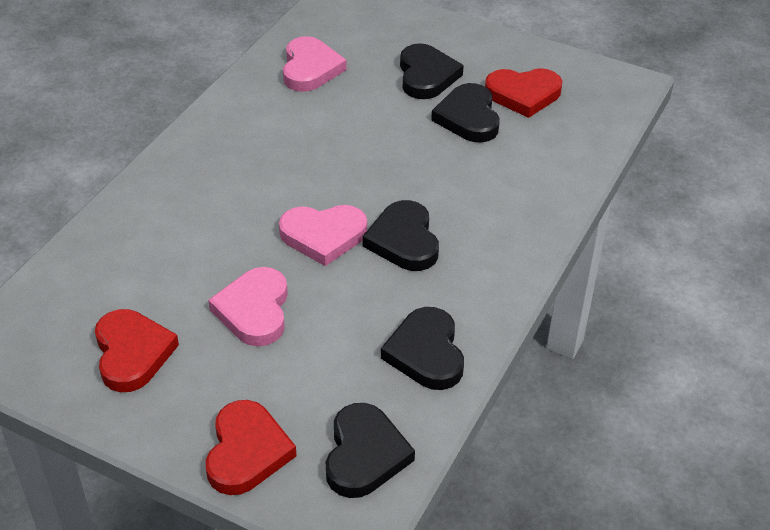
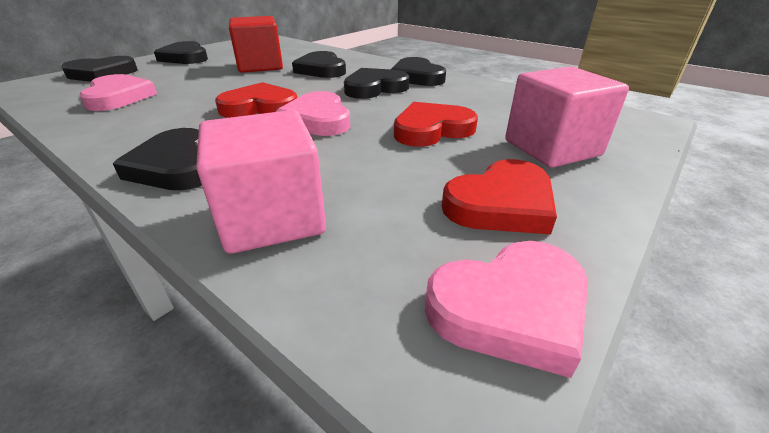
black heart: 5 -> 6
pink cube: 0 -> 2
red cube: 0 -> 1

